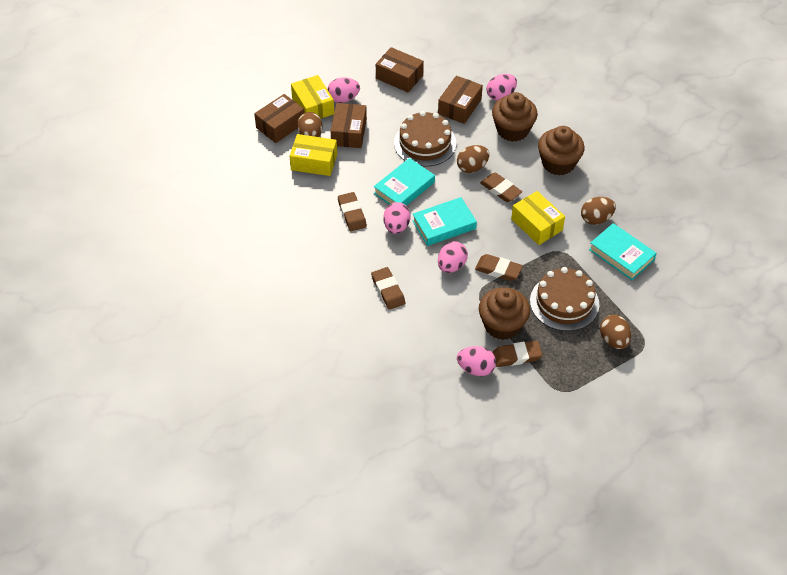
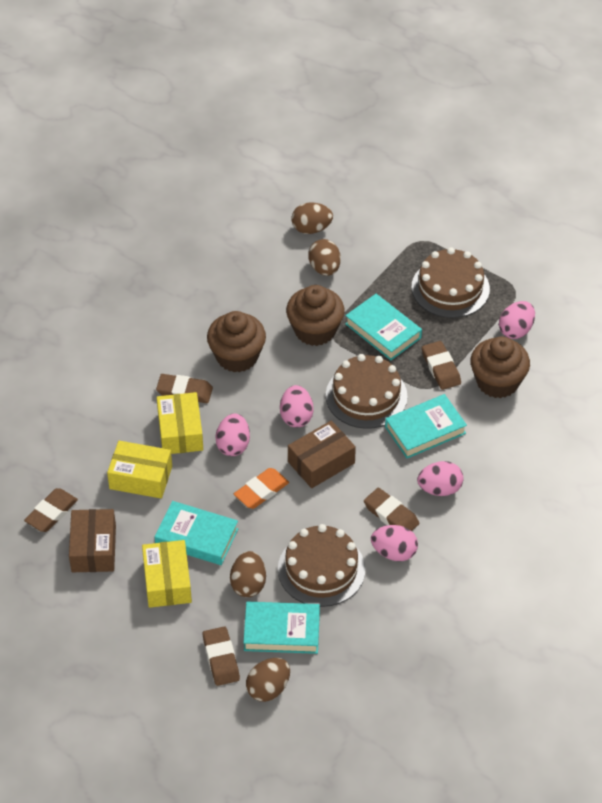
brown box: 4 -> 2
brown cake: 2 -> 3
orange eraser: 0 -> 1
turquoise book: 3 -> 4

